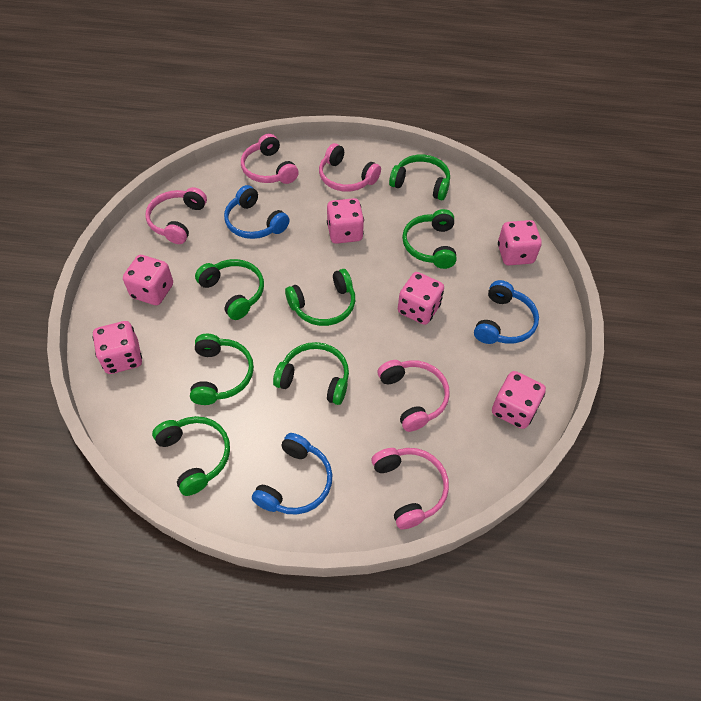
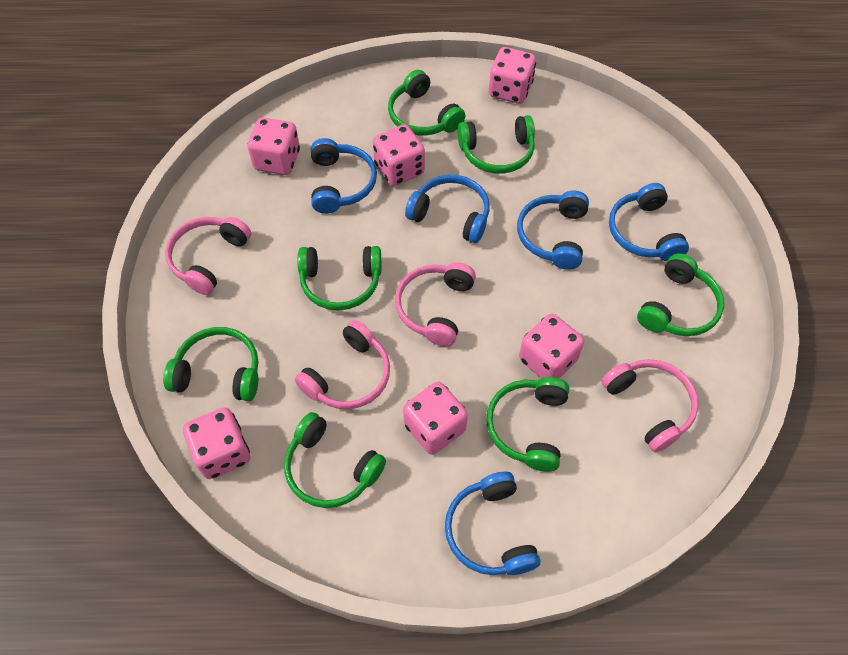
blue headphones: 3 -> 5
pink headphones: 5 -> 4

